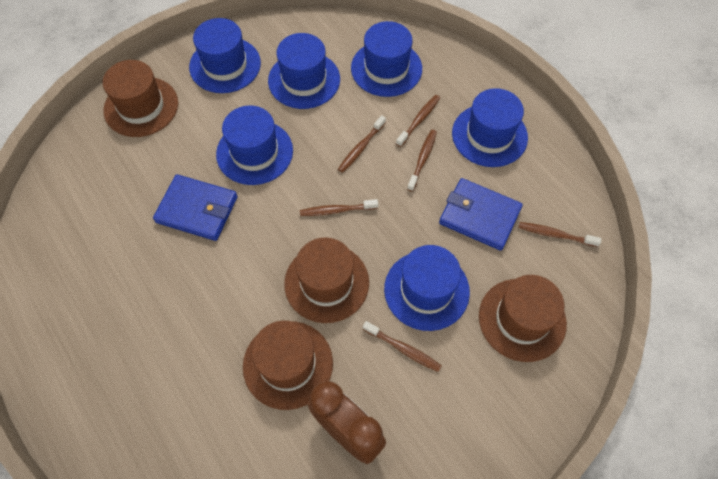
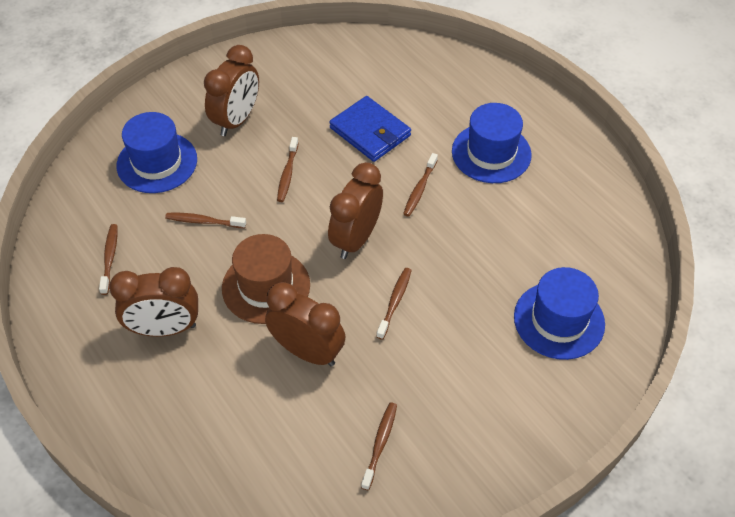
blue hat: 6 -> 3
blue wallet: 2 -> 1
brown clock: 1 -> 4
brown hat: 4 -> 1

